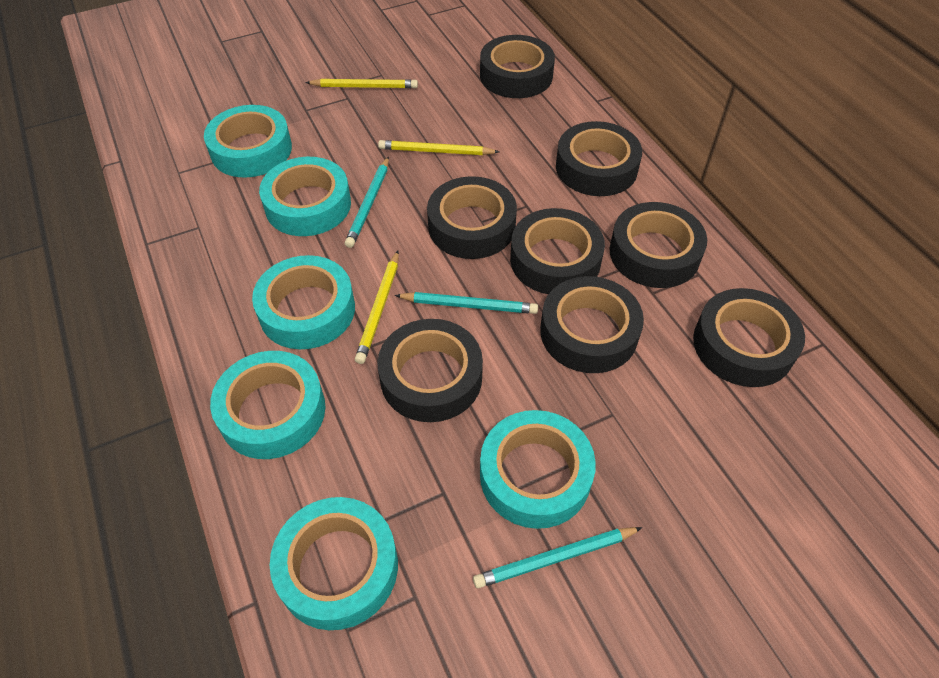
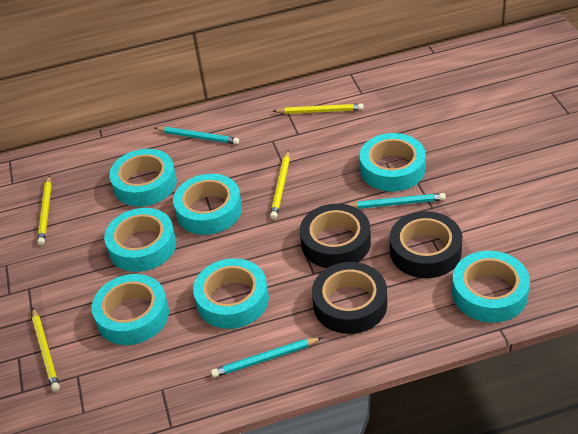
black tape: 8 -> 3
turquoise tape: 6 -> 7
yellow pencil: 3 -> 4

